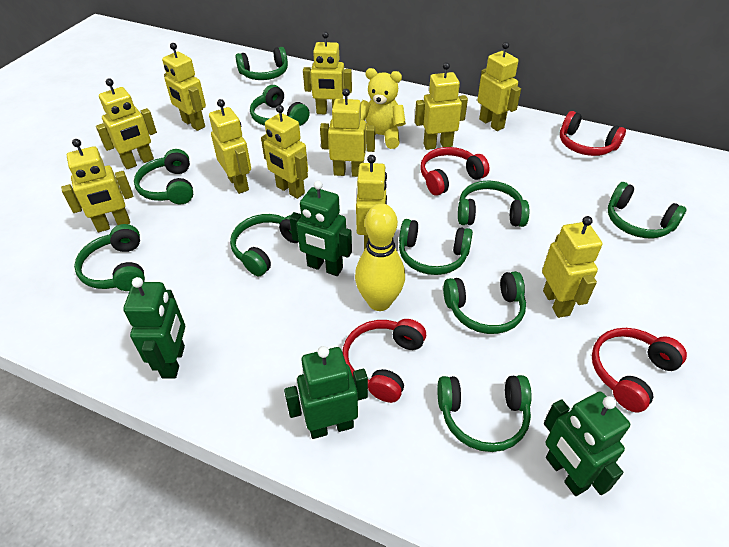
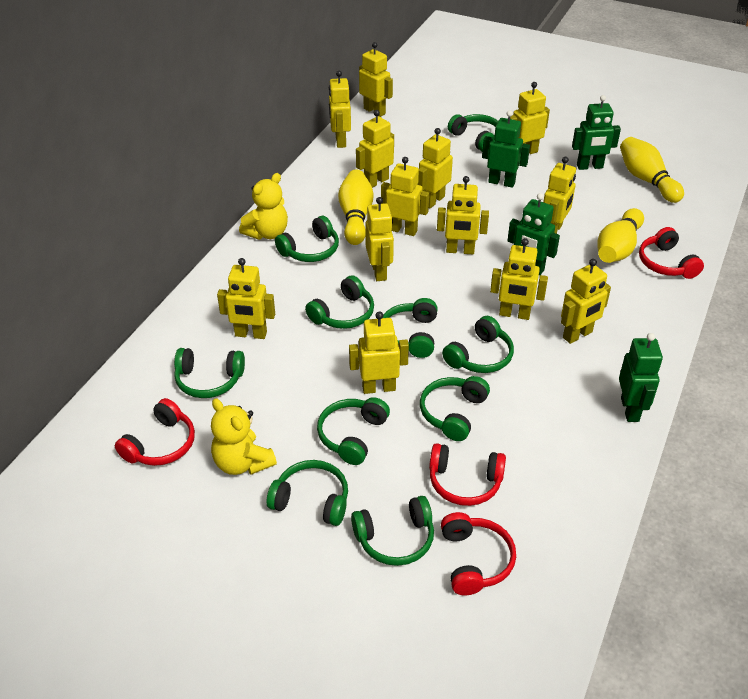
yellow bowling pin: 1 -> 3
yellow robot: 11 -> 13
yellow teddy bear: 1 -> 2

